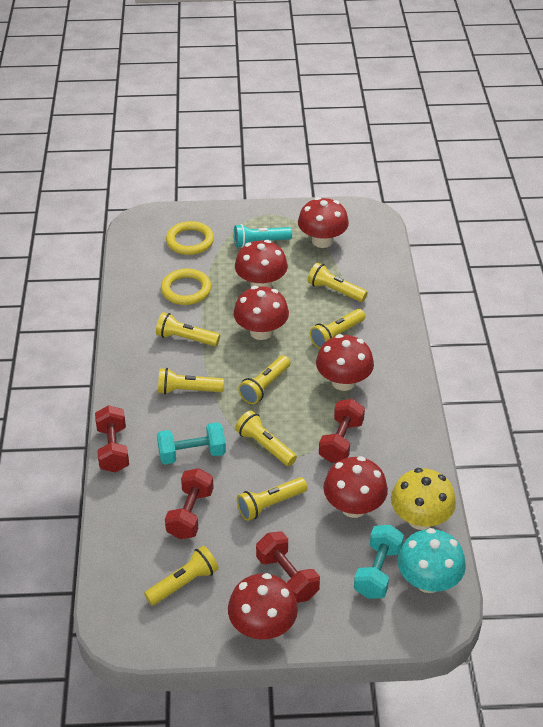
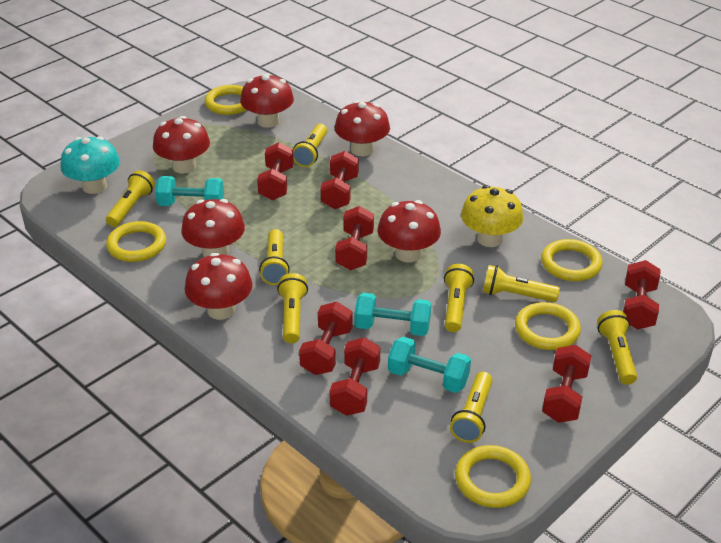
red dumbbell: 4 -> 7
turquoise dumbbell: 2 -> 3
turquoise flashlight: 1 -> 0
yellow ring: 2 -> 5

